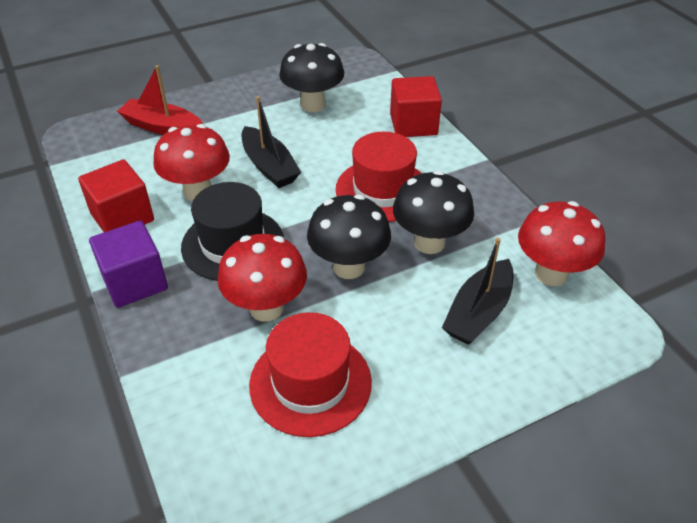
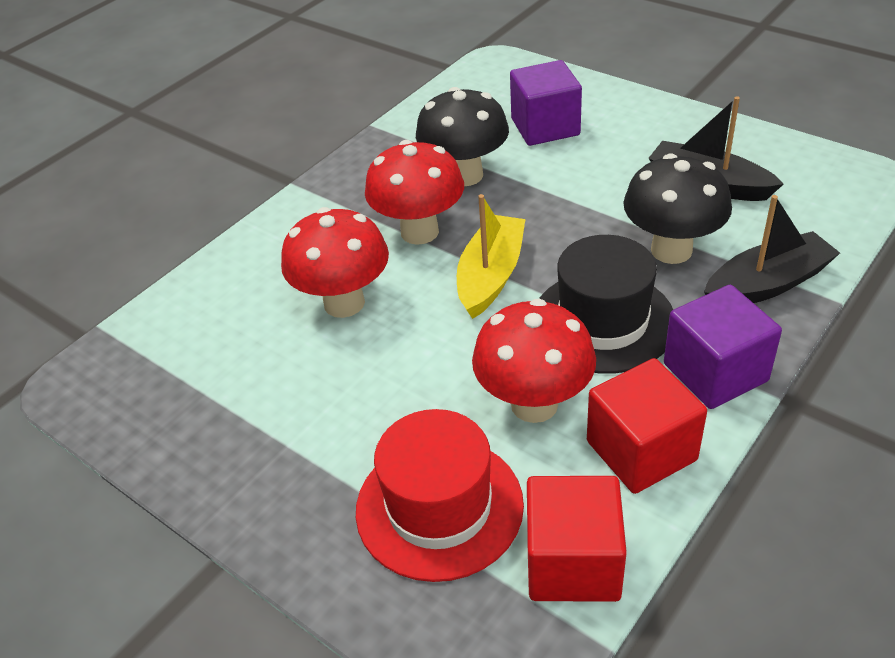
black mushroom: 3 -> 2
purple cube: 1 -> 2
red boat: 1 -> 0
red hat: 2 -> 1
yellow boat: 0 -> 1

